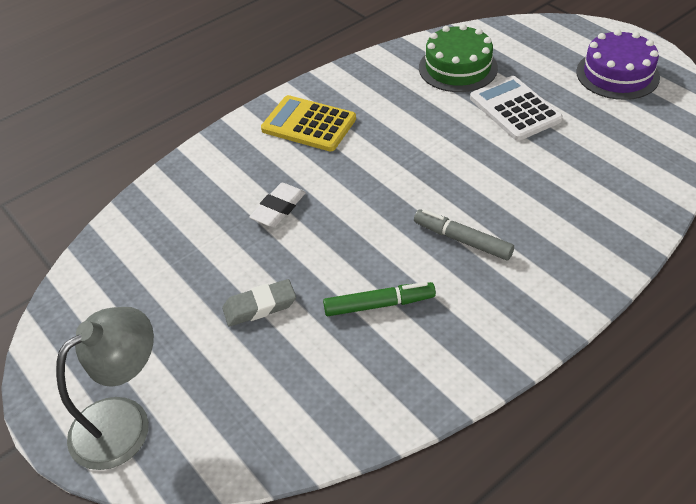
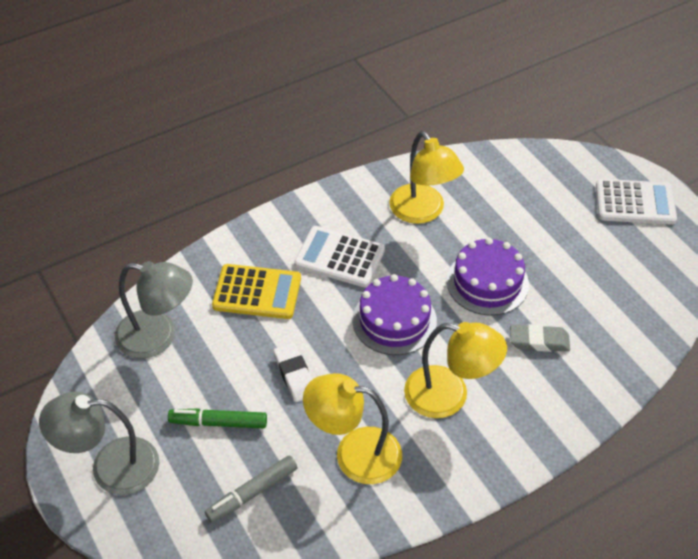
green cake: 1 -> 0
grey lamp: 1 -> 2
purple cake: 1 -> 2
white calculator: 1 -> 2
yellow lamp: 0 -> 3

